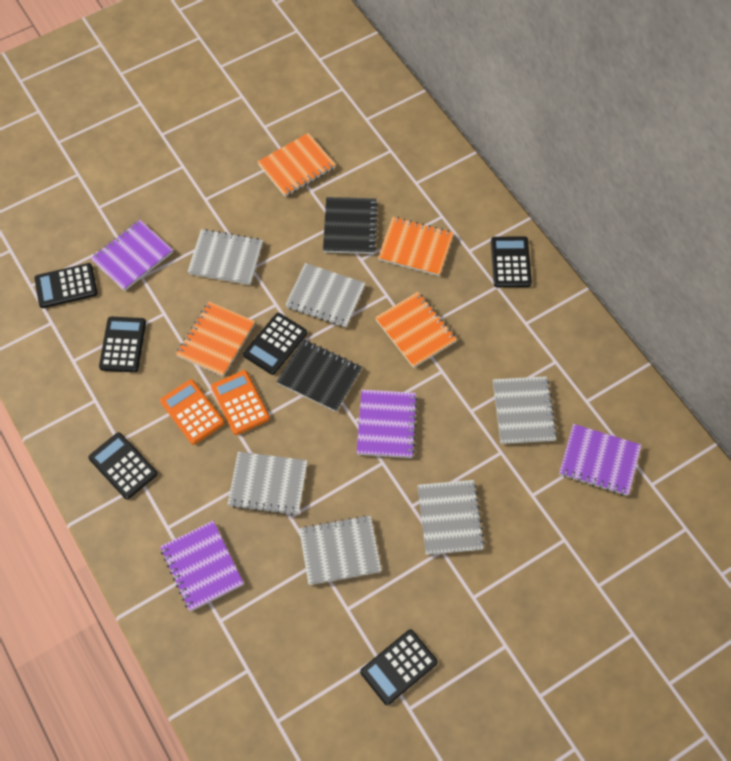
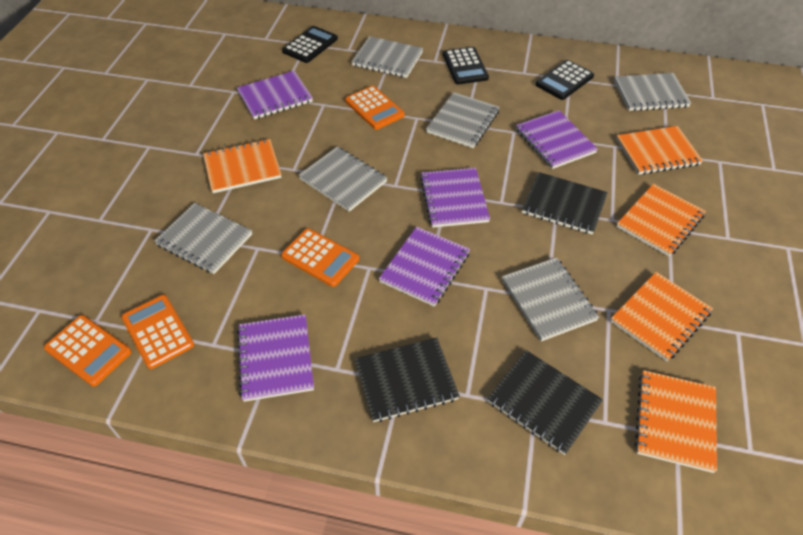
black calculator: 6 -> 3
black notebook: 2 -> 3
orange calculator: 2 -> 4
orange notebook: 4 -> 5
purple notebook: 4 -> 5

